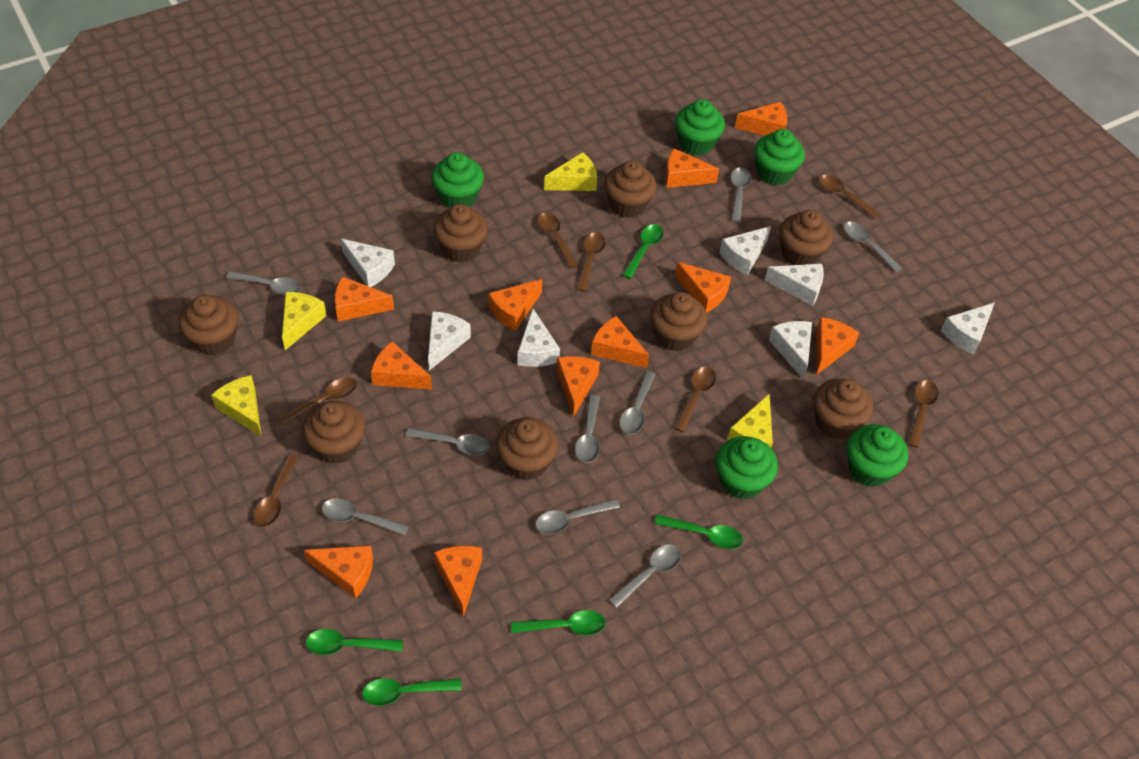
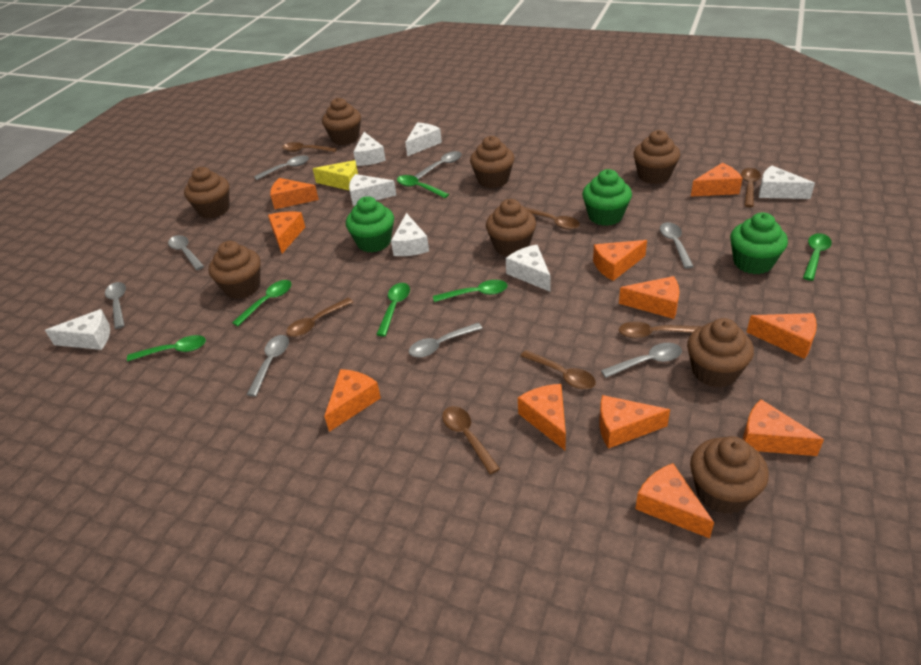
green cupcake: 5 -> 3
green spoon: 5 -> 6
grey spoon: 9 -> 8
yellow cheese: 4 -> 1

